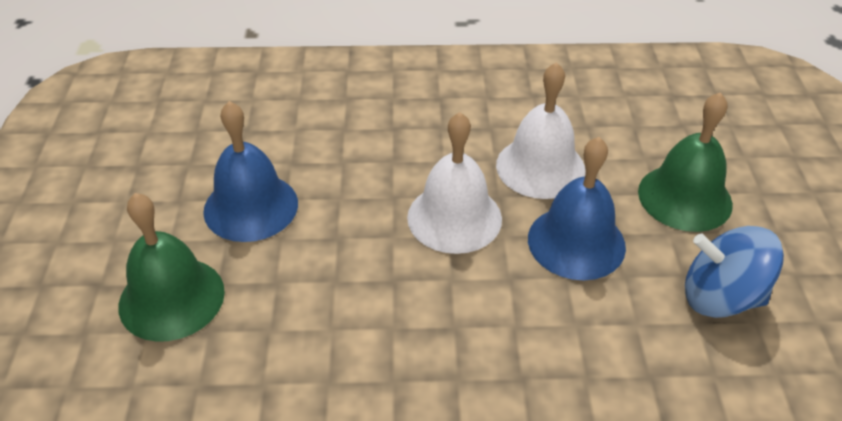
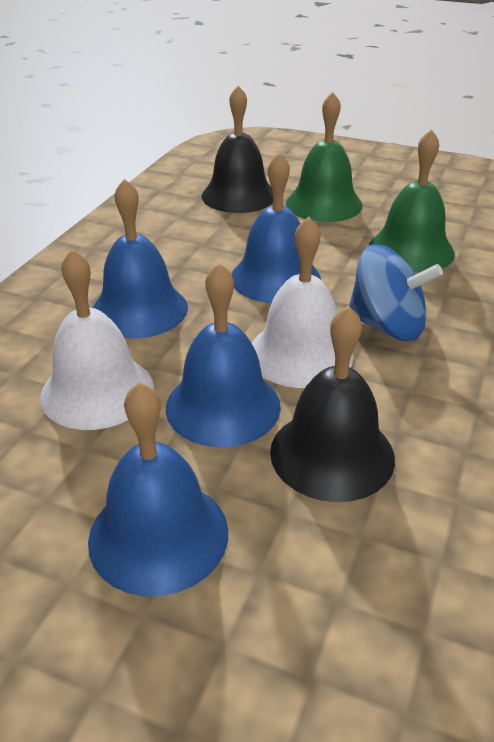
black bell: 0 -> 2
blue bell: 2 -> 4

